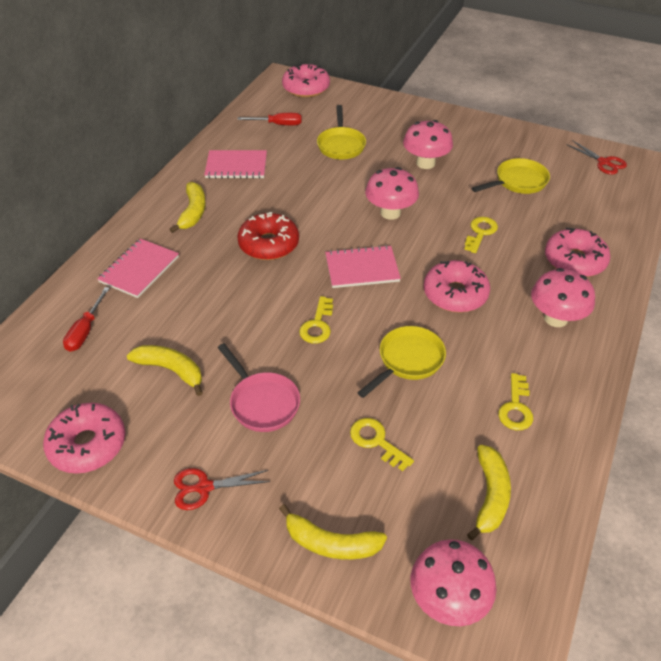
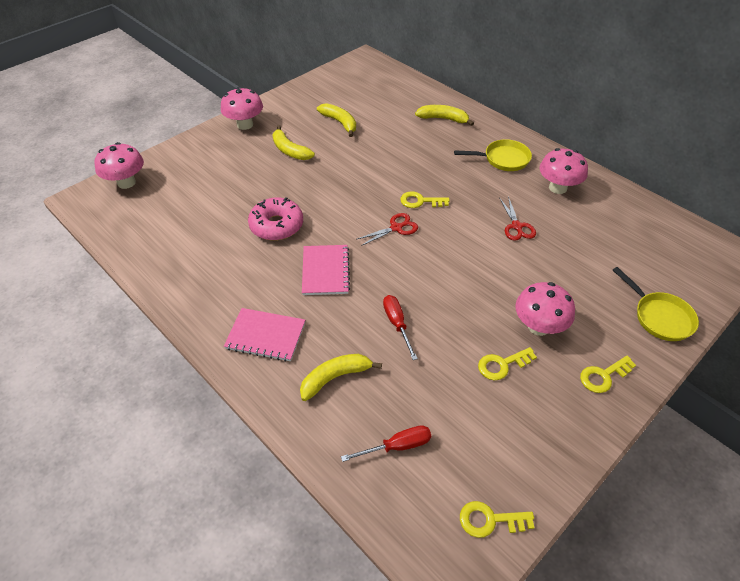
pink donut: 4 -> 1
pink notebook: 3 -> 2
pink pan: 1 -> 0
red donut: 1 -> 0
yellow pan: 3 -> 2

